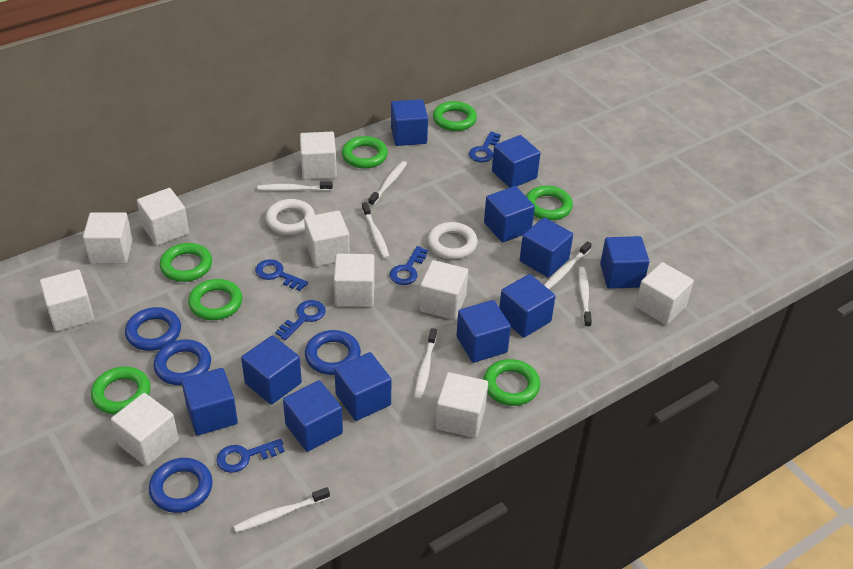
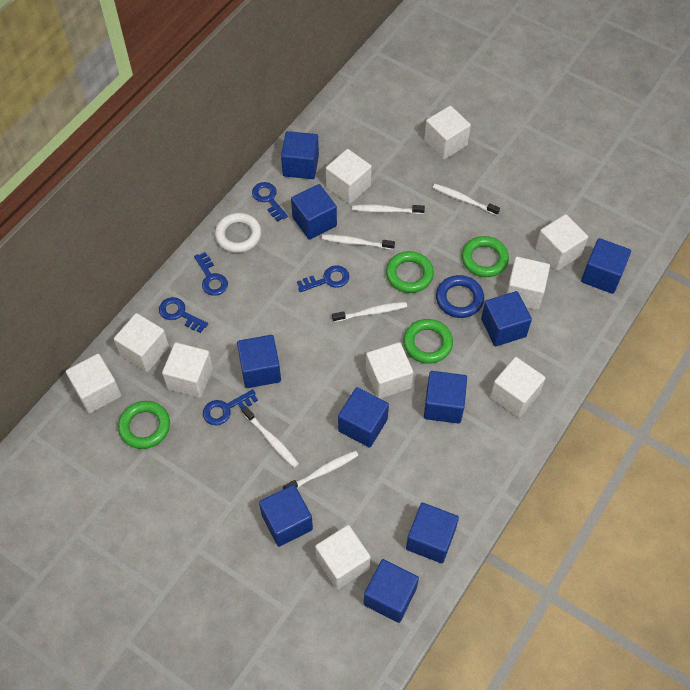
blue cube: 11 -> 10
blue ring: 4 -> 1
green ring: 7 -> 4
white ring: 2 -> 1
white toothbrush: 7 -> 6

